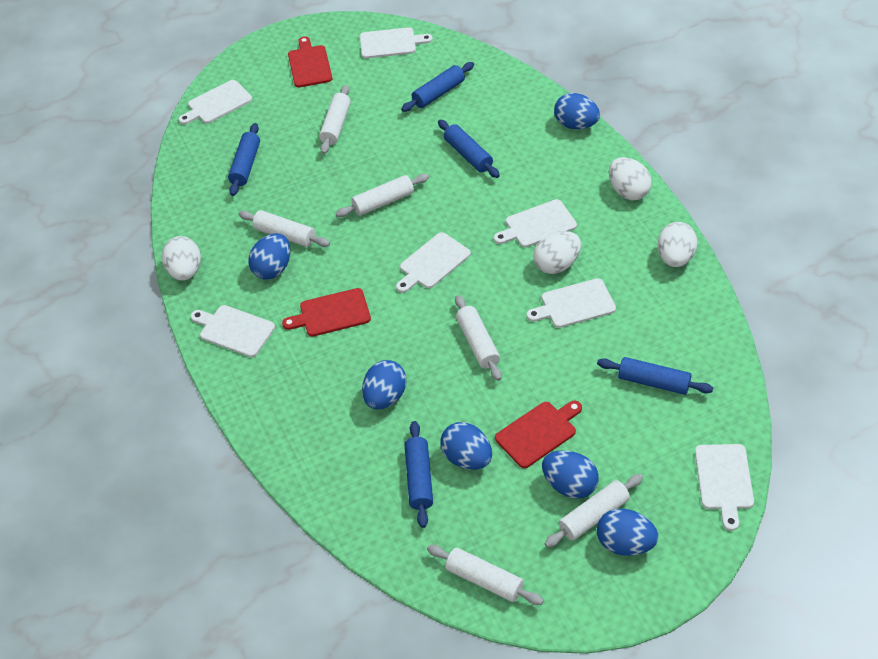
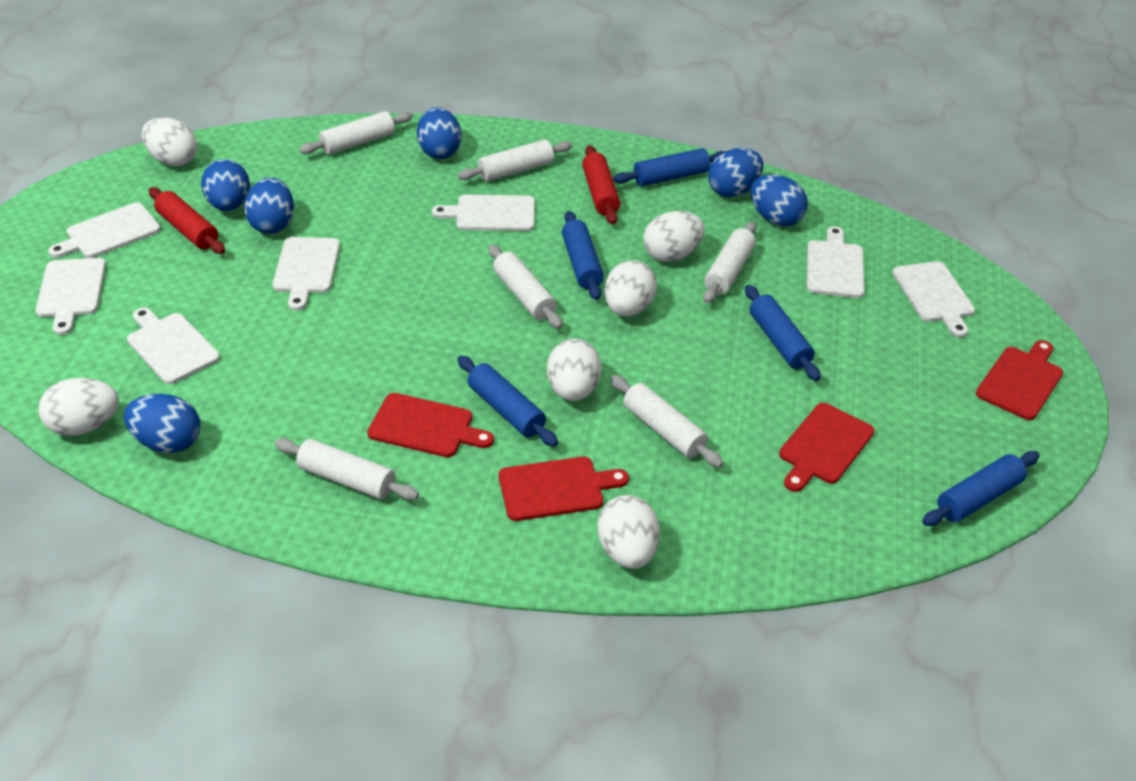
red cutting board: 3 -> 4
red rolling pin: 0 -> 2
white egg: 4 -> 6

